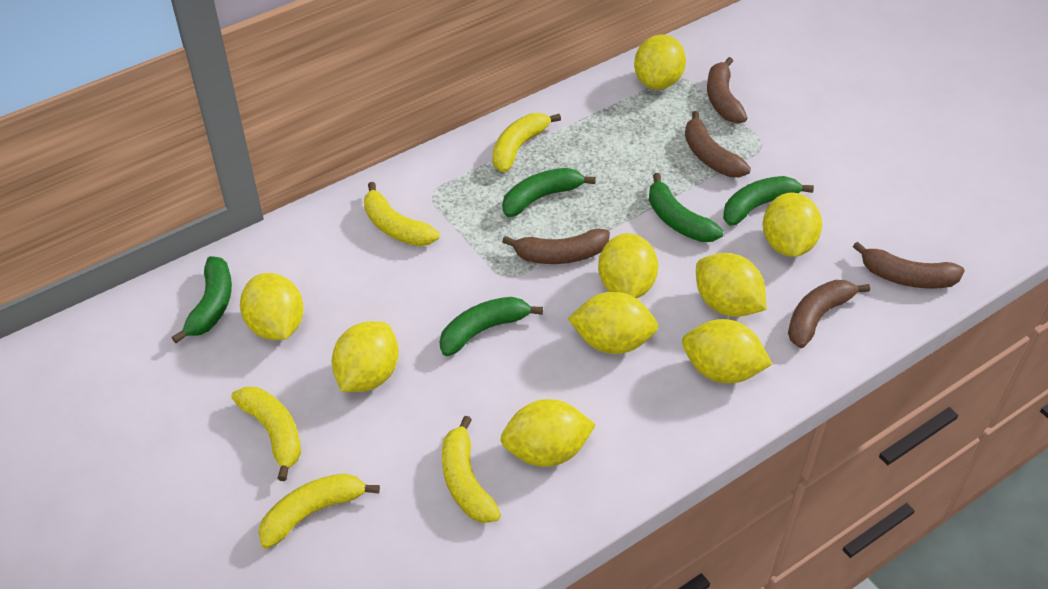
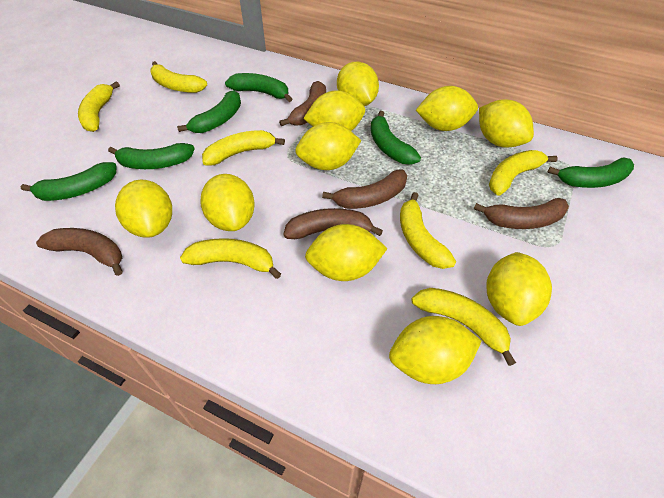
green banana: 5 -> 6
yellow banana: 5 -> 7
yellow lemon: 9 -> 10

